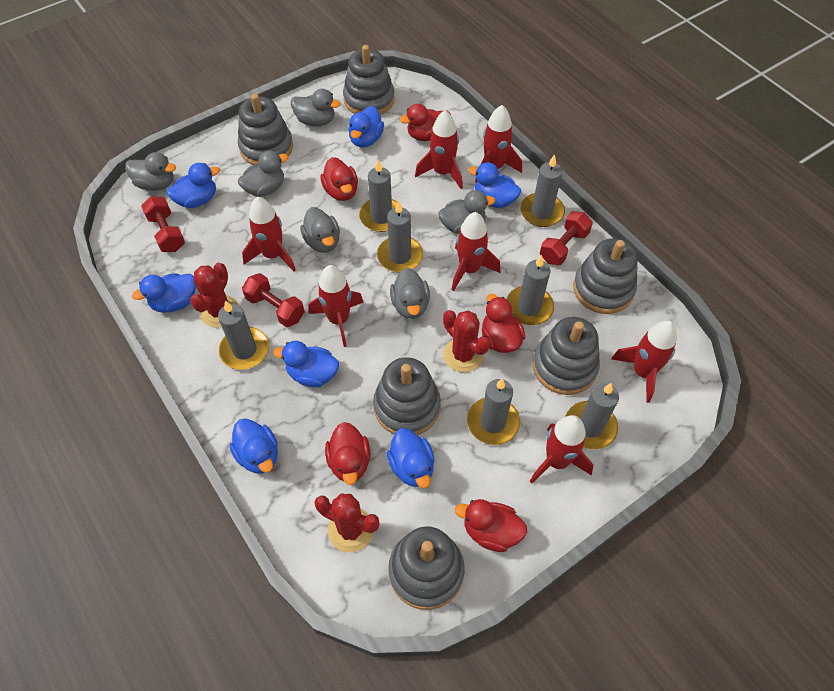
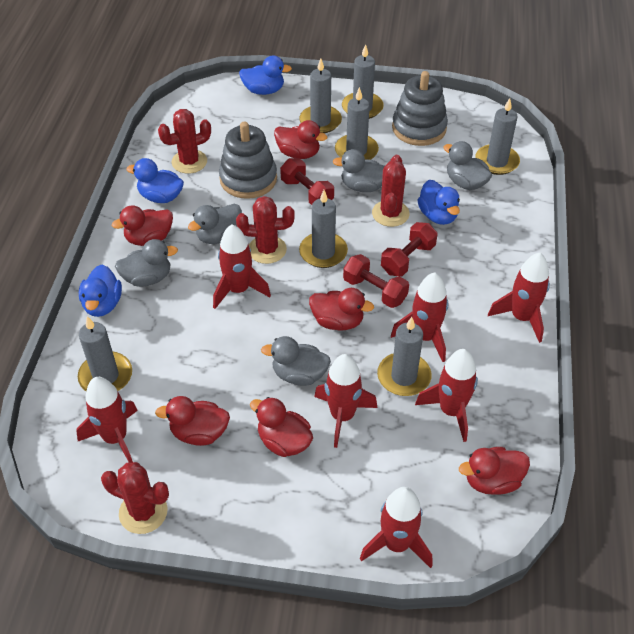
blue duck: 7 -> 4
grey duck: 6 -> 5
grey stacking toy: 6 -> 2
red cactus: 3 -> 4
red duck: 5 -> 6

